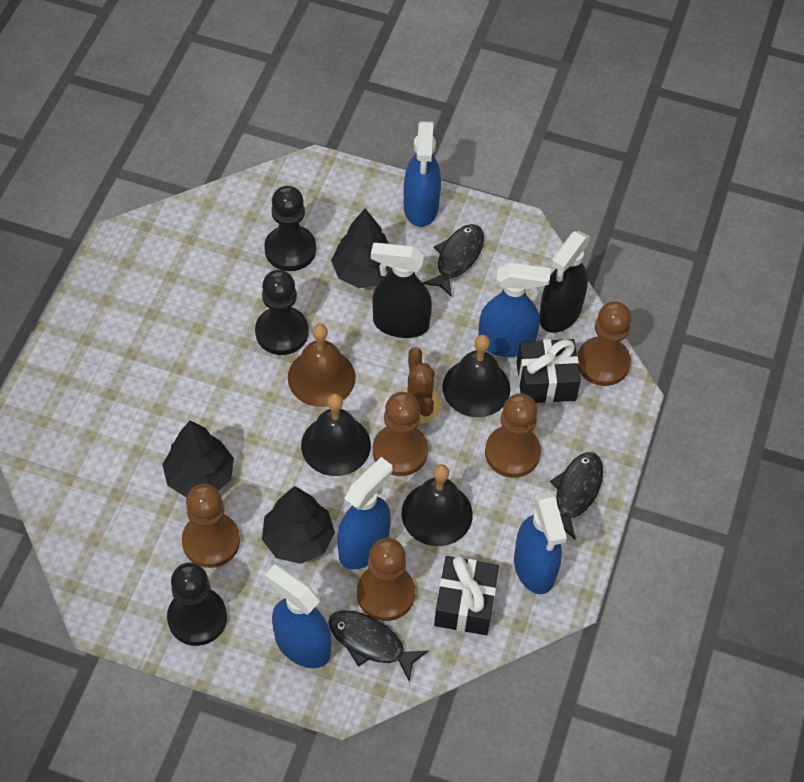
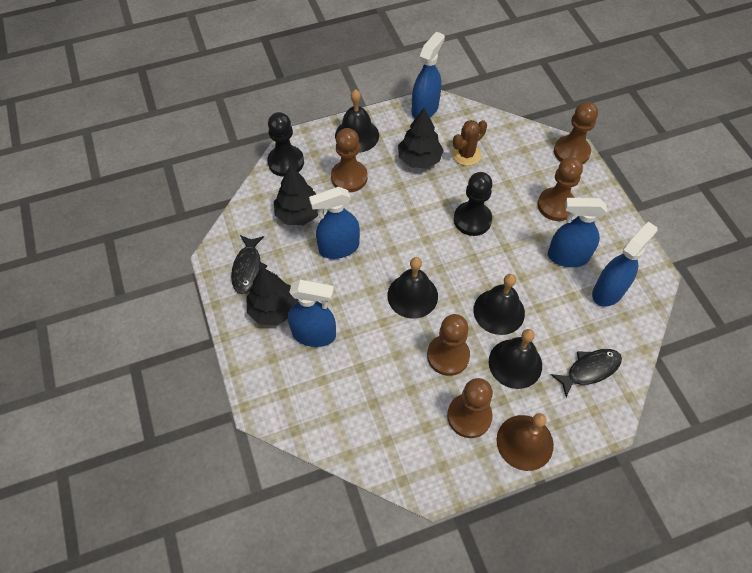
black bell: 3 -> 4
black fish: 3 -> 2
black gift: 2 -> 0
black pawn: 3 -> 2
black spray bottle: 2 -> 0

